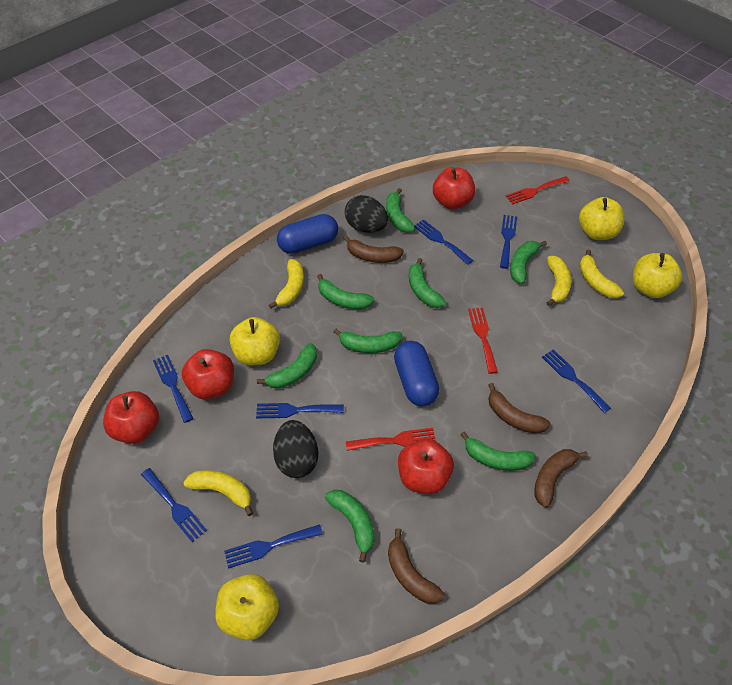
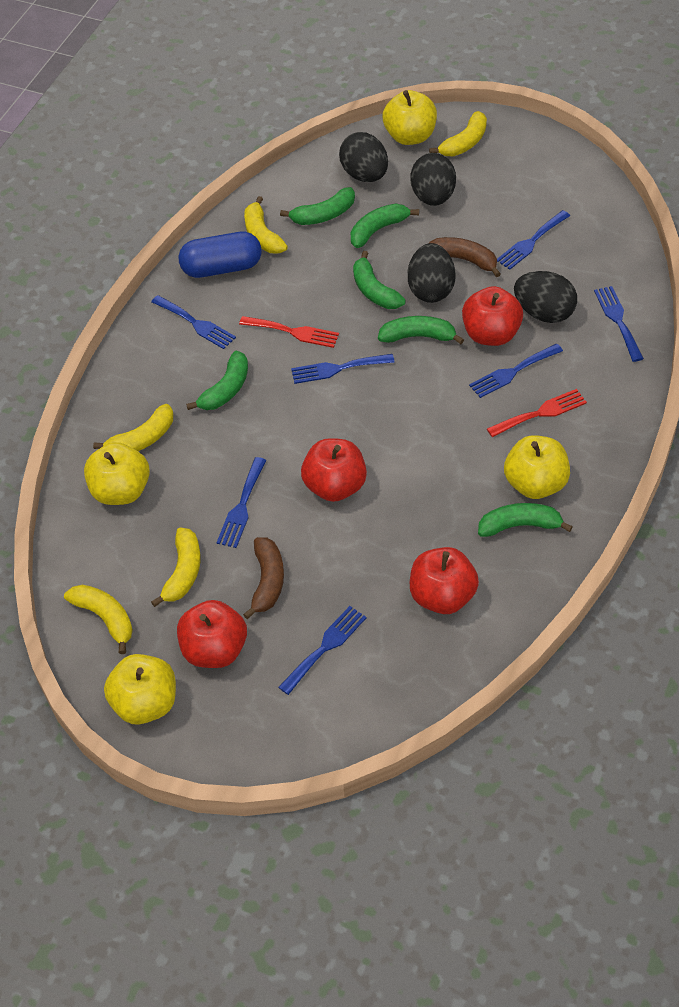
black egg: 2 -> 4
blue capsule: 2 -> 1
brown banana: 4 -> 2
green banana: 8 -> 6
red fork: 3 -> 2
yellow banana: 4 -> 5

